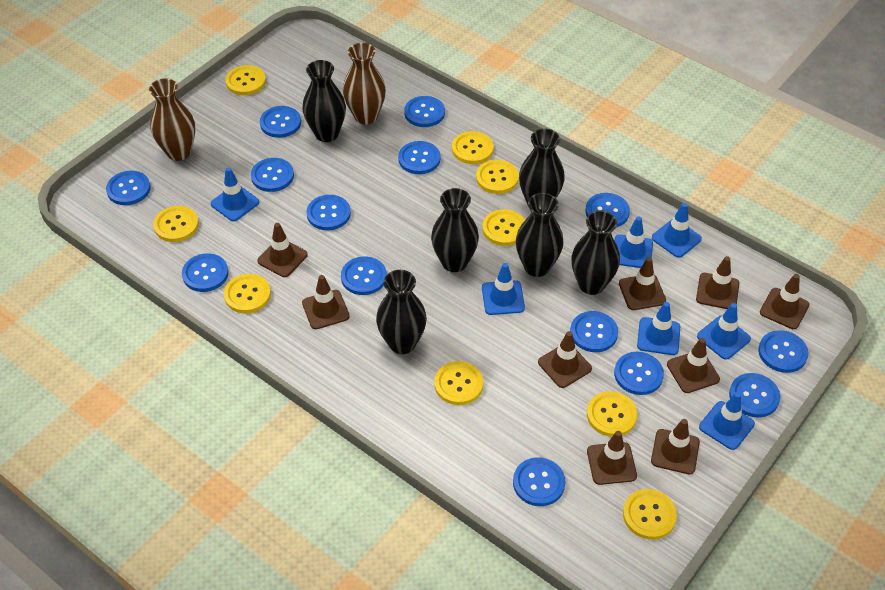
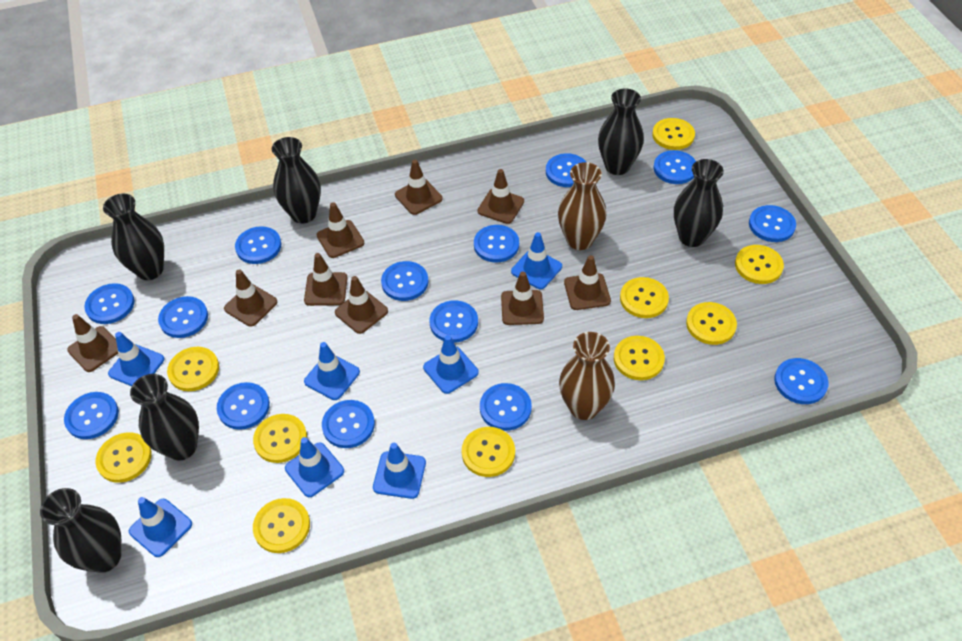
yellow button: 9 -> 10

